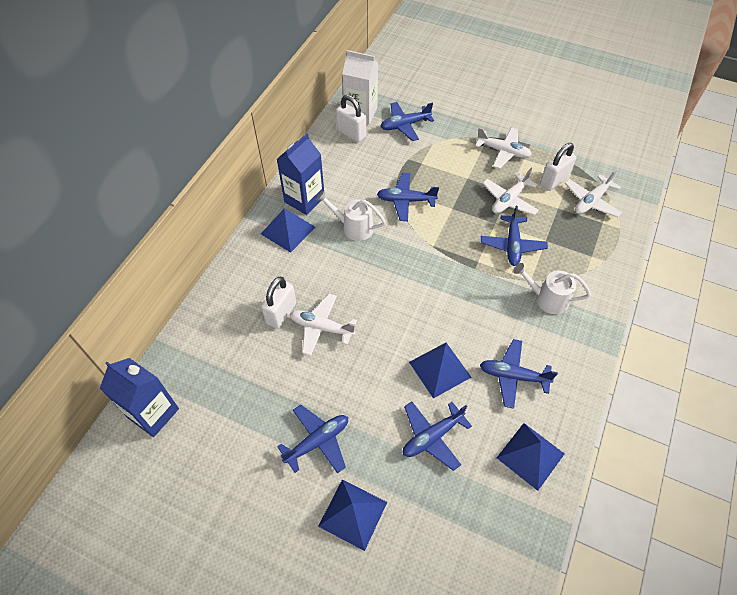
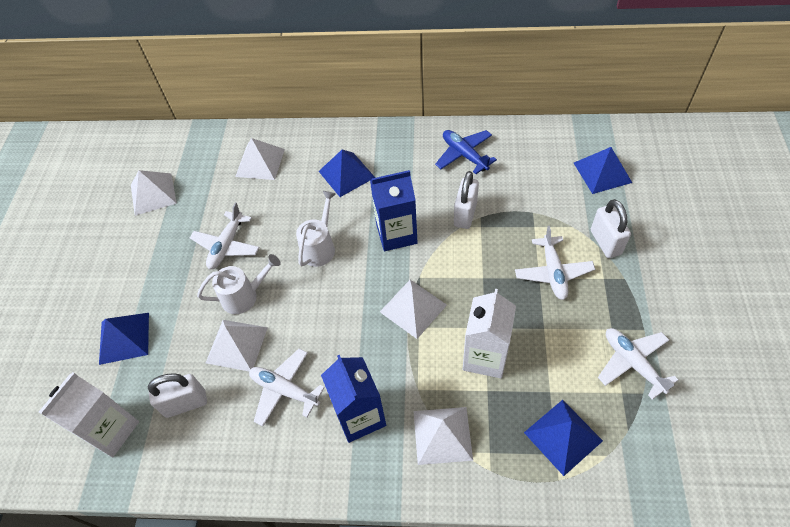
blue plane: 6 -> 1
white carton: 1 -> 2
white pyramid: 0 -> 5

